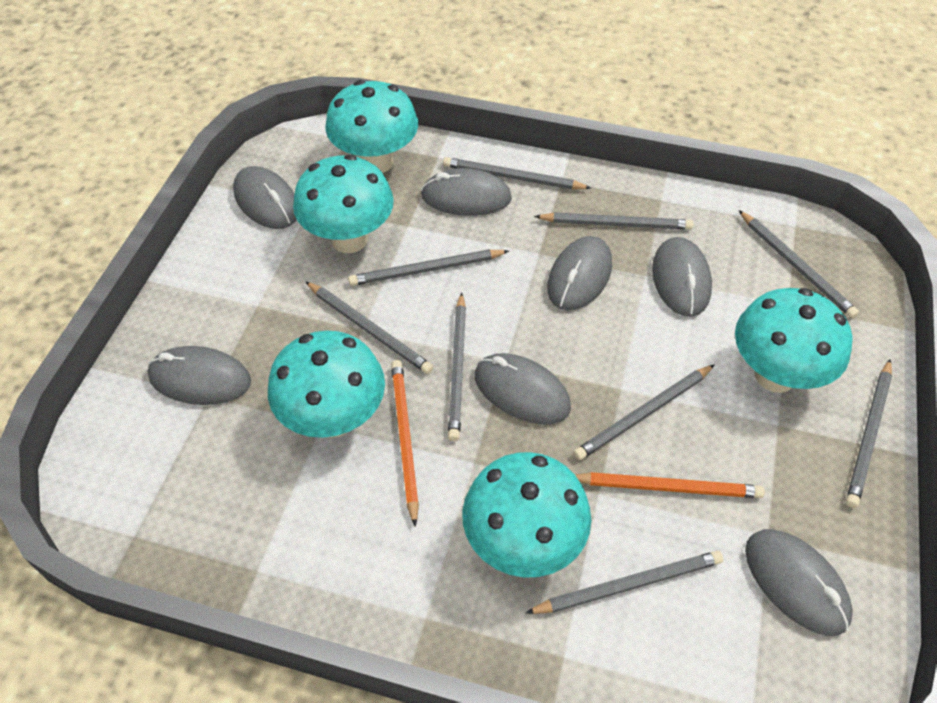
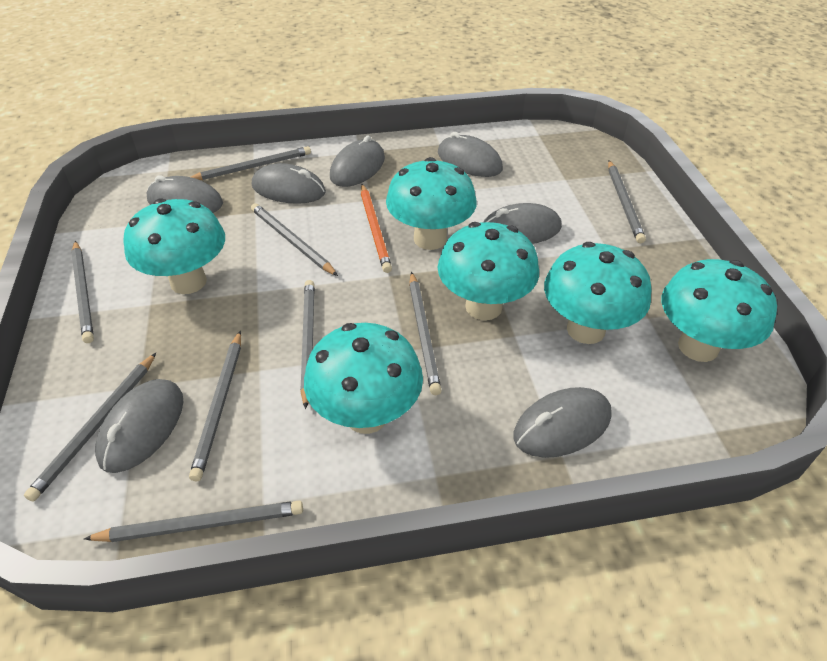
orange pencil: 2 -> 1
turquoise mushroom: 5 -> 6

